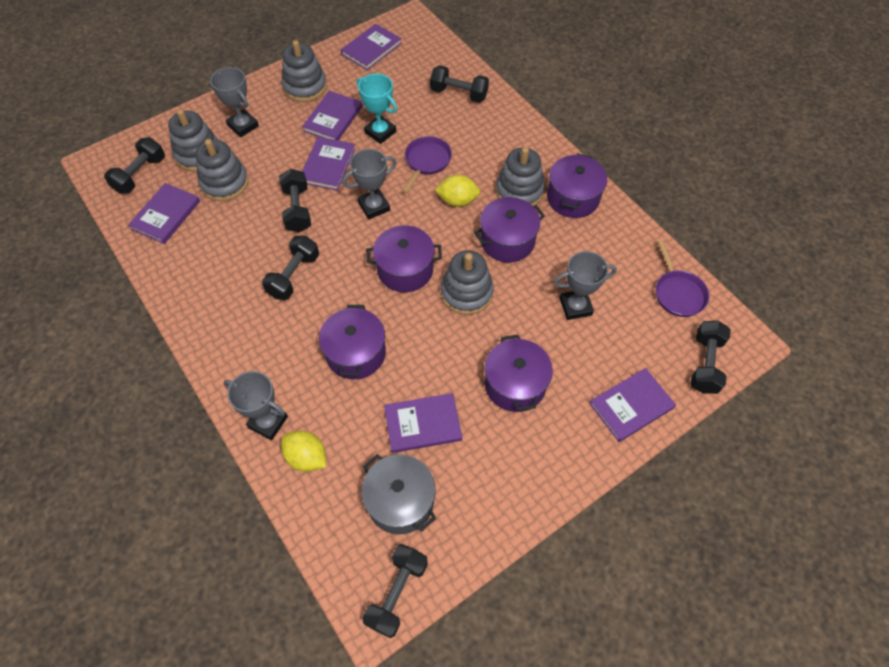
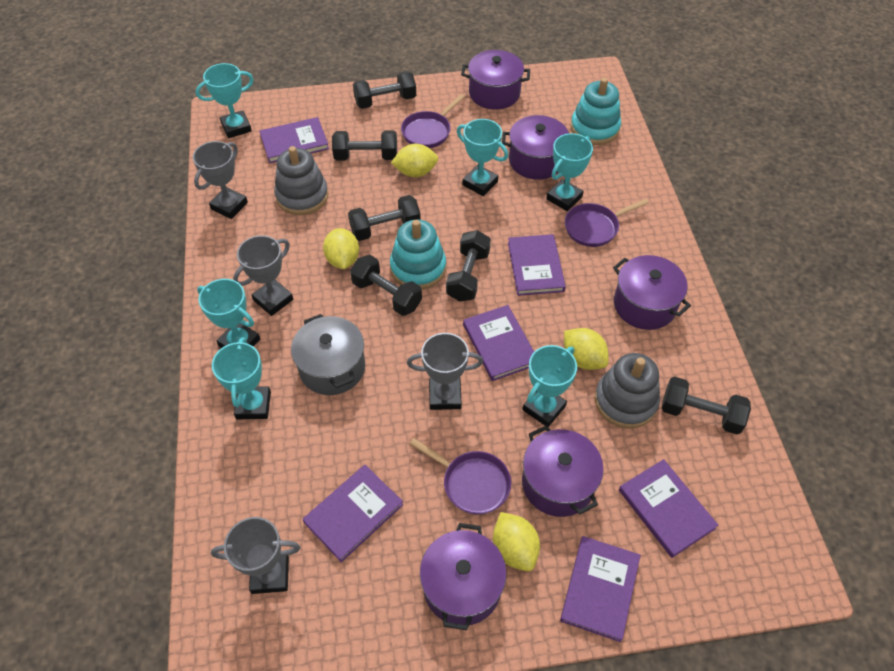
grey stacking toy: 5 -> 2
purple pan: 2 -> 3
turquoise stacking toy: 0 -> 2
turquoise trophy: 1 -> 6
yellow lemon: 2 -> 4

